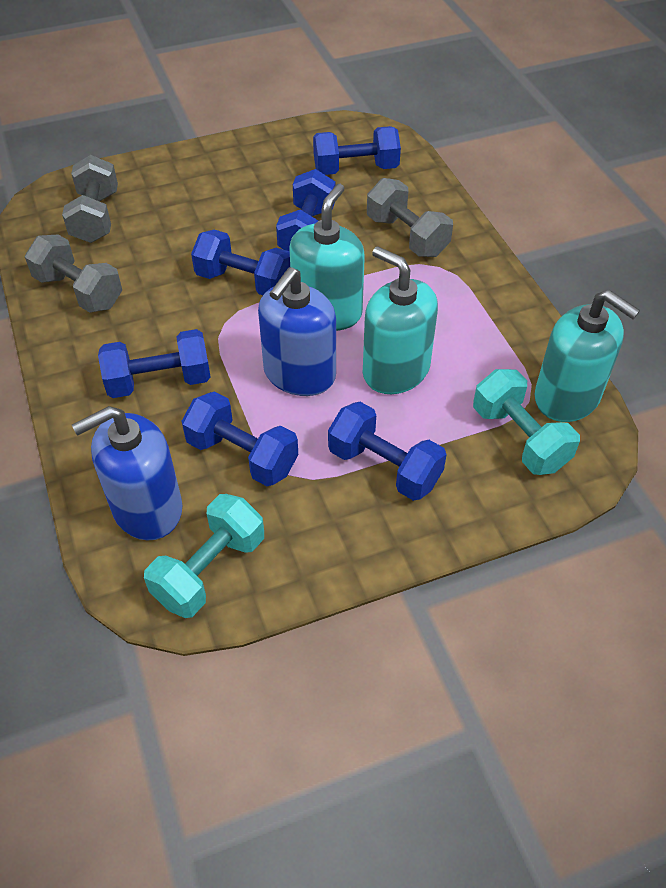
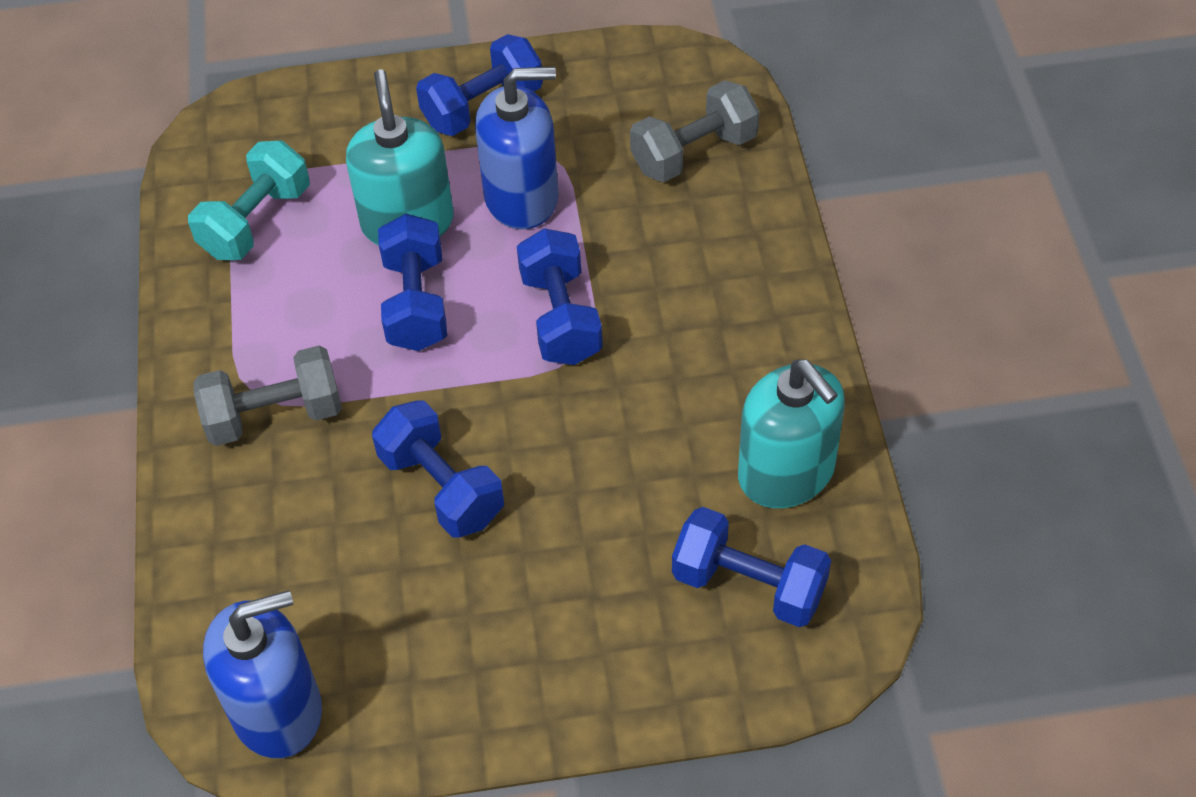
blue dumbbell: 6 -> 5
grey dumbbell: 3 -> 2
turquoise dumbbell: 2 -> 1
turquoise soap dispenser: 3 -> 2

